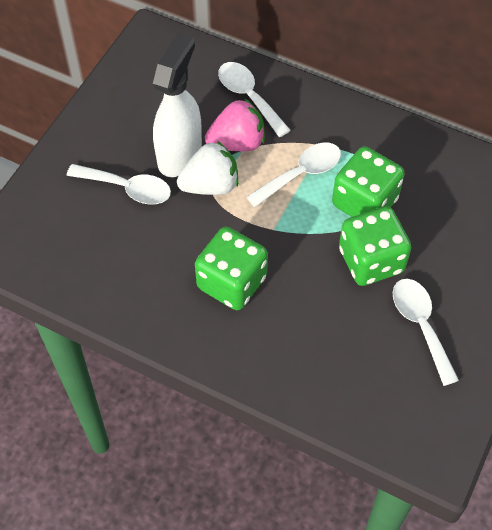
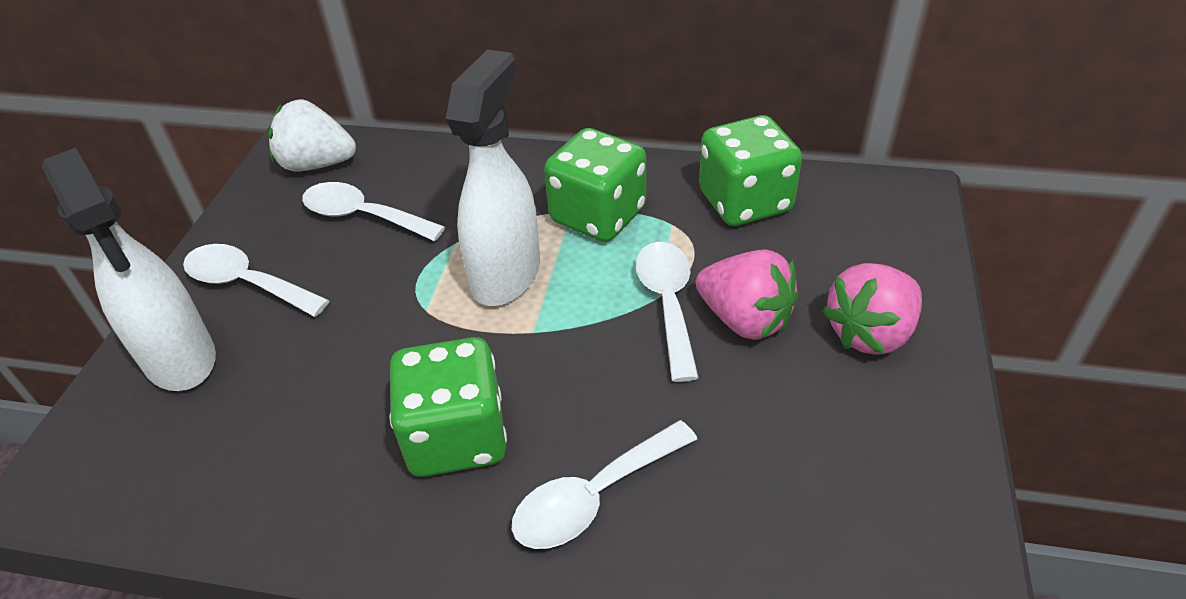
pink strawberry: 1 -> 2
white spray bottle: 1 -> 2

